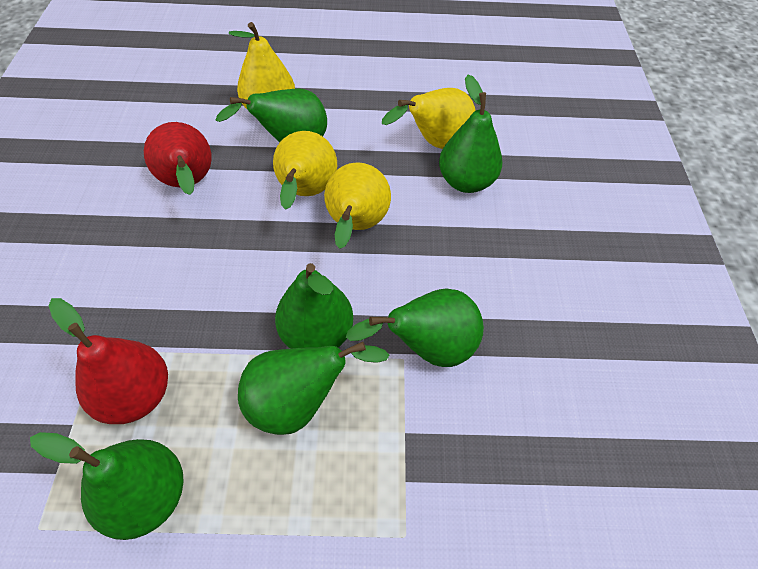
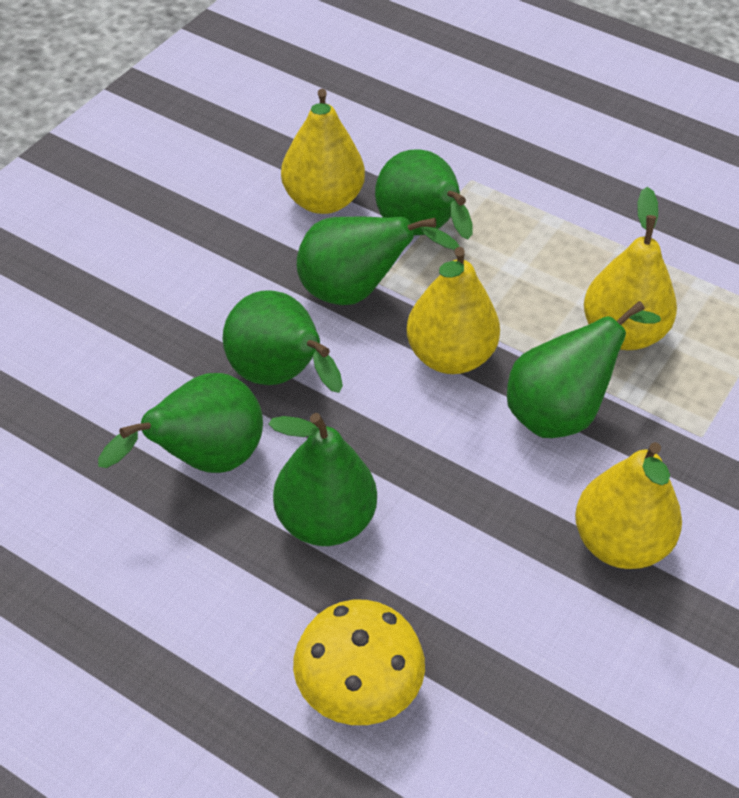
red pear: 2 -> 0
yellow mushroom: 0 -> 1

